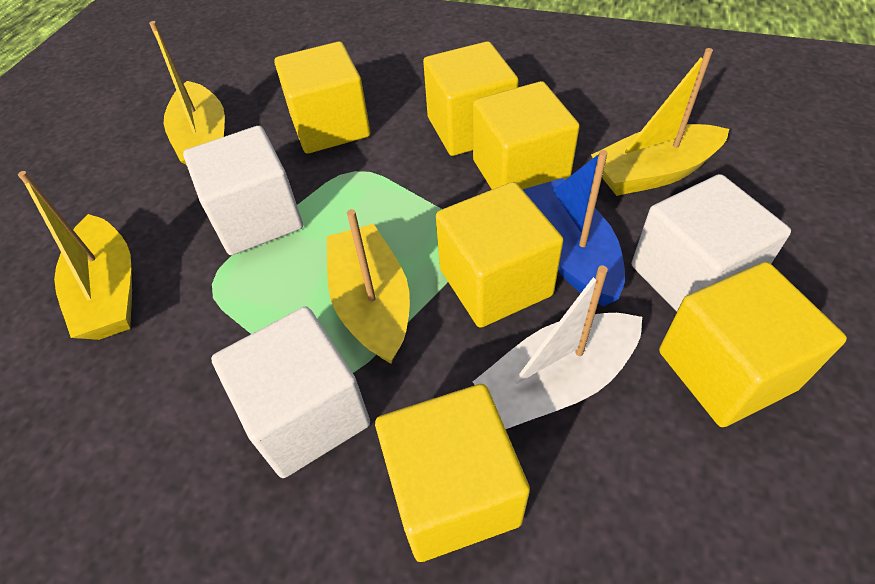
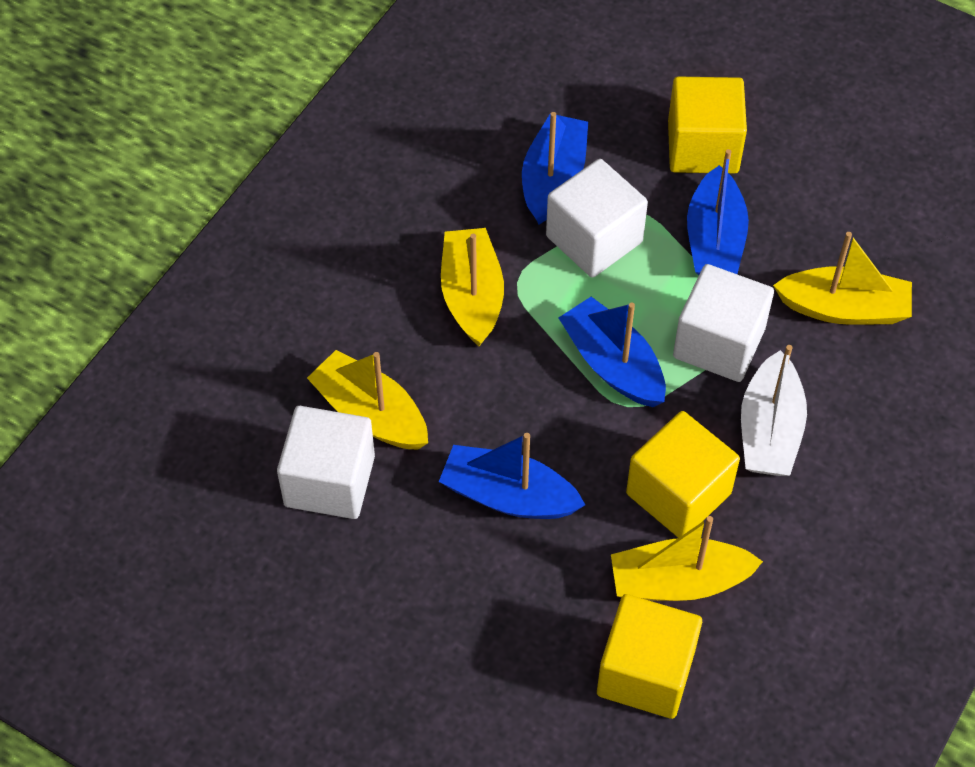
blue boat: 1 -> 4
yellow cube: 6 -> 3

